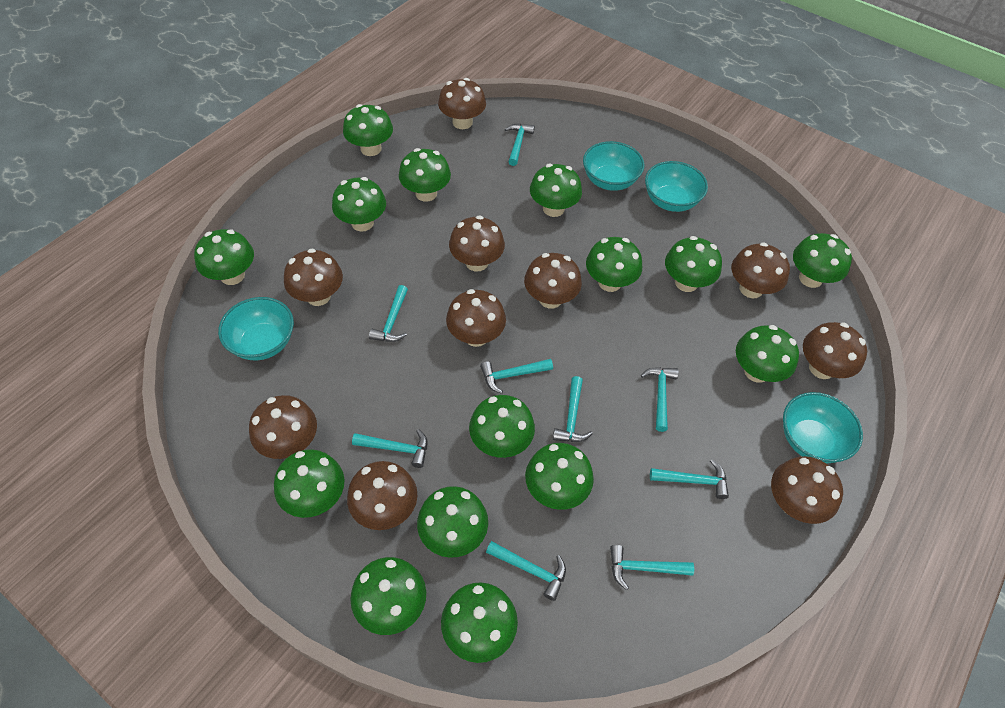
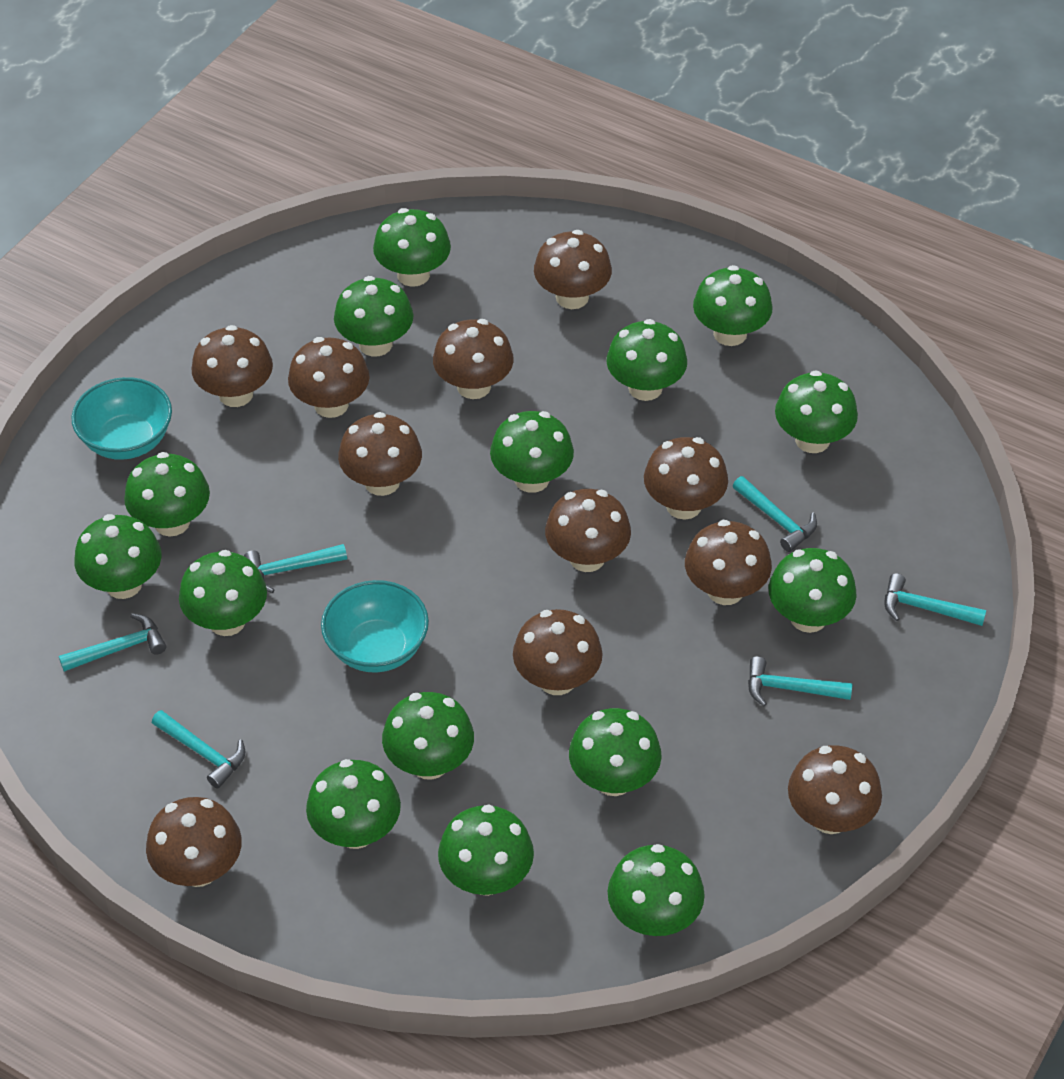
brown mushroom: 10 -> 11
turquoise bowl: 4 -> 2
turquoise hammer: 9 -> 6

